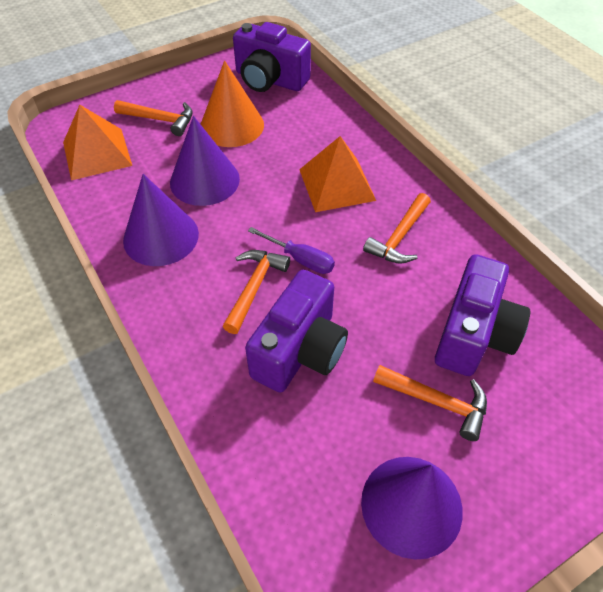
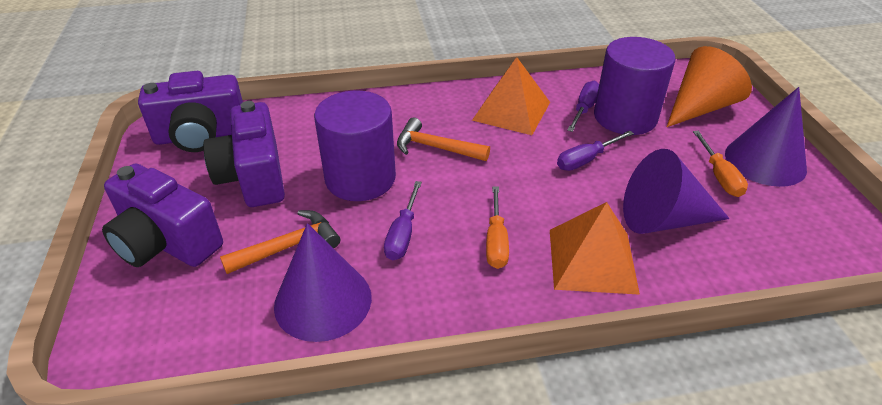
orange hammer: 4 -> 2
orange screwdriver: 0 -> 2
purple cylinder: 0 -> 2
purple screwdriver: 1 -> 3

